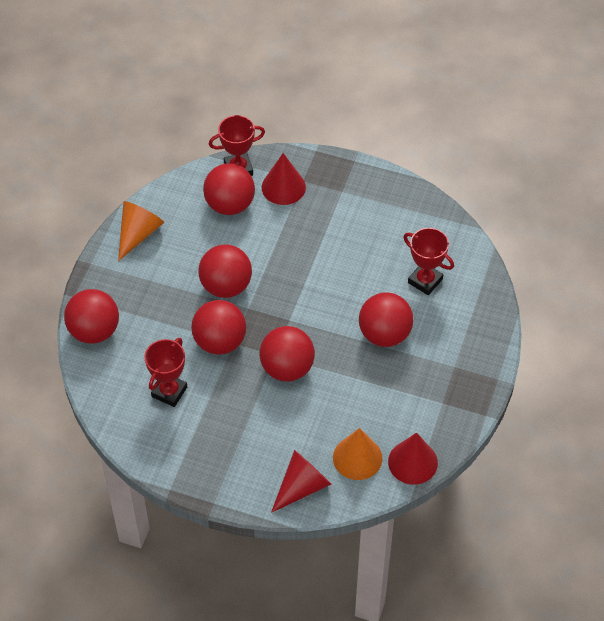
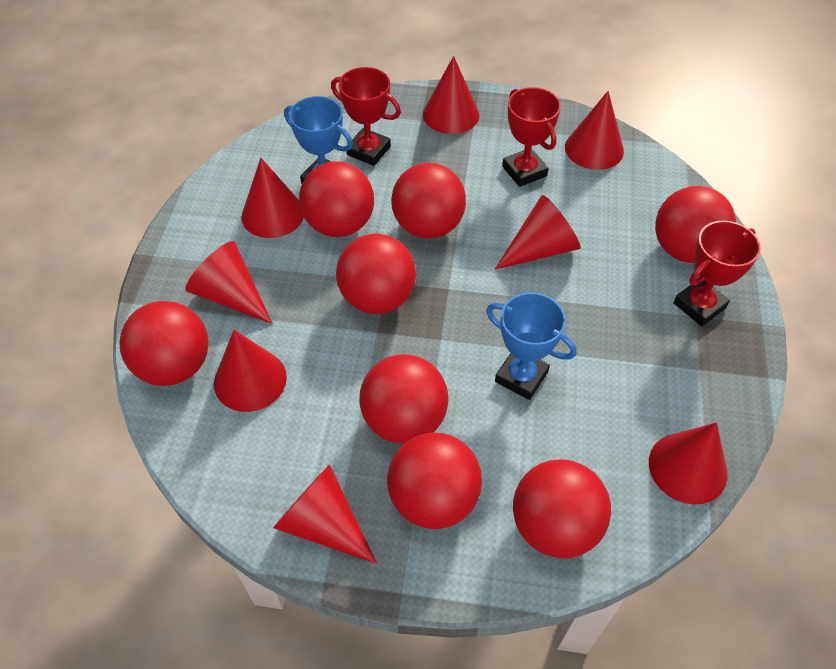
blue trophy: 0 -> 2
orange cone: 2 -> 0
red ball: 6 -> 8
red cone: 3 -> 8

